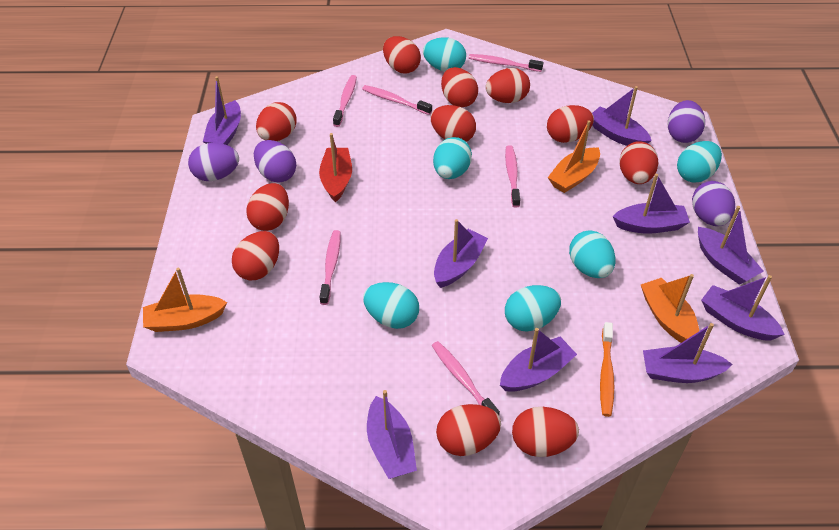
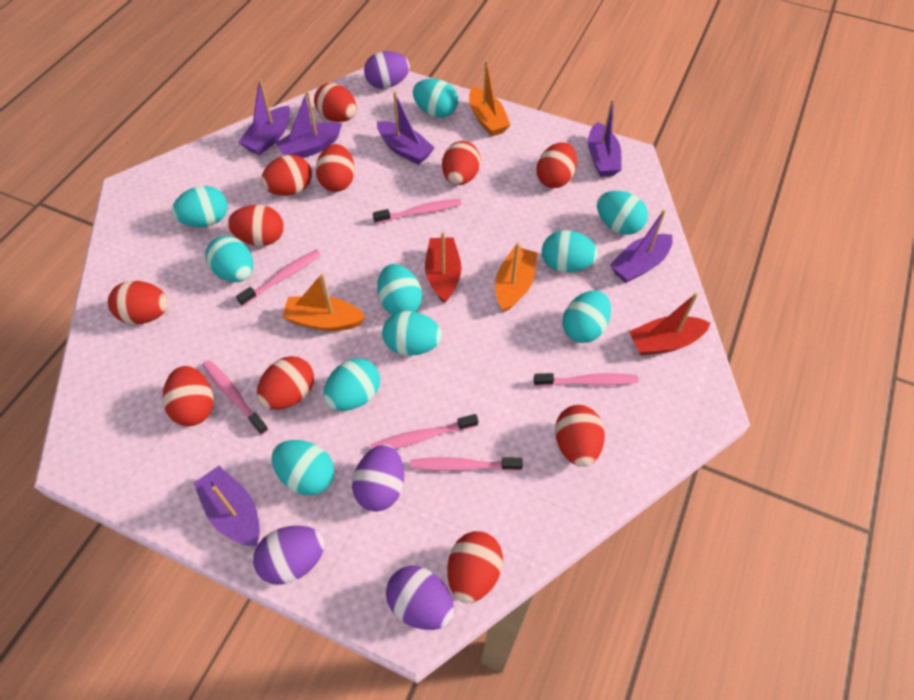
orange toothbrush: 1 -> 0
purple boat: 9 -> 6
red boat: 1 -> 2
turquoise egg: 6 -> 10

